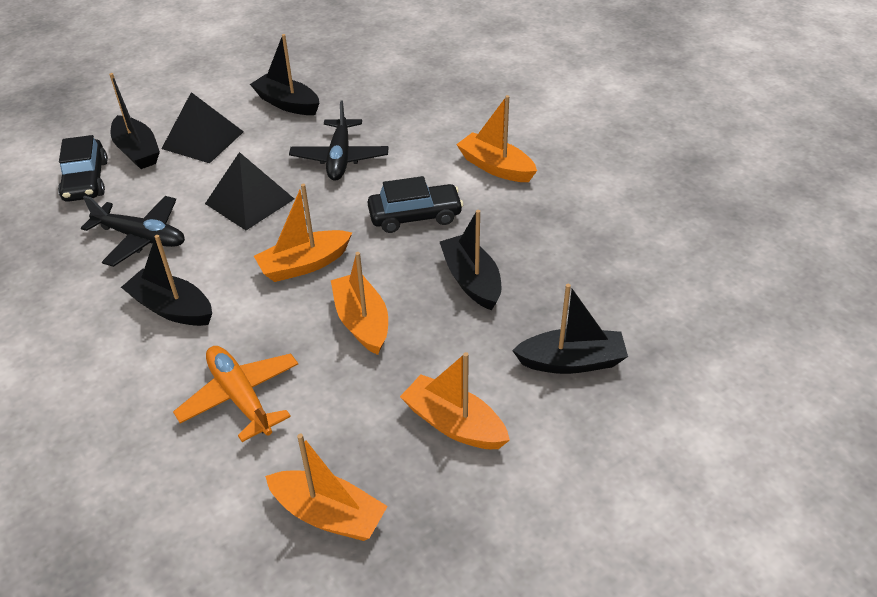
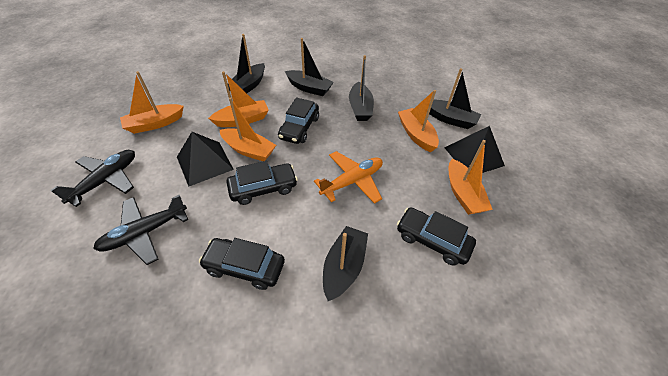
black car: 2 -> 4

